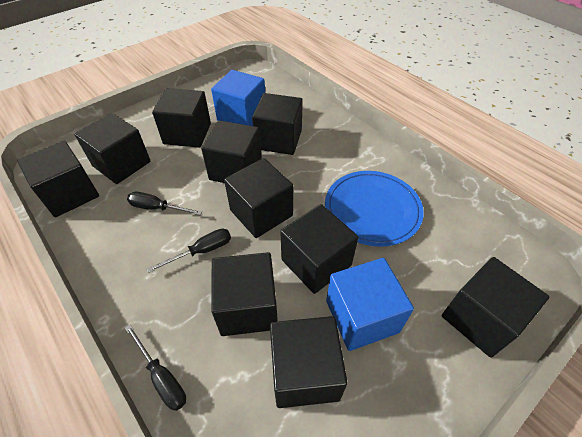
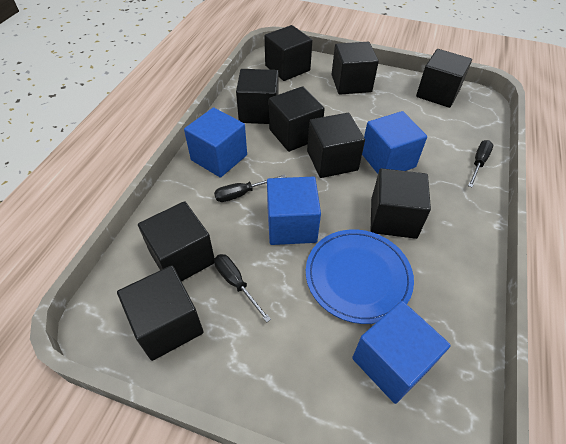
black cube: 10 -> 9
blue cube: 2 -> 4

